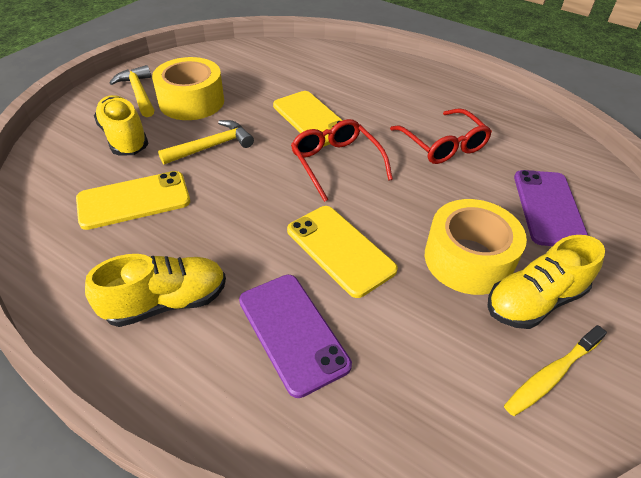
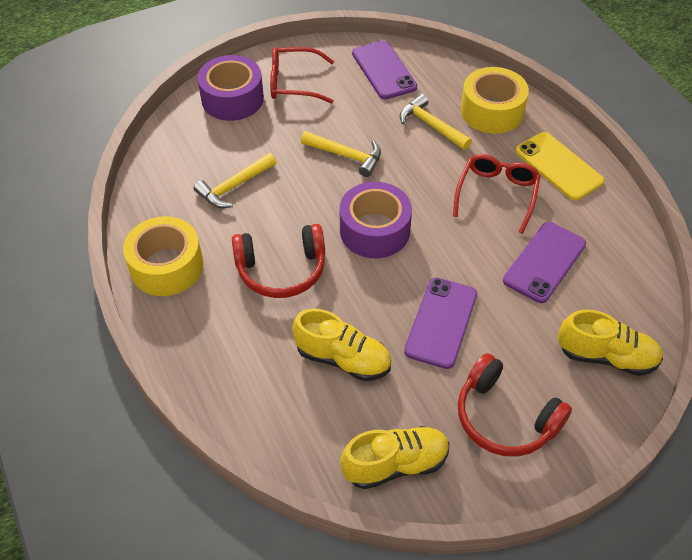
purple phone: 2 -> 3
purple tape: 0 -> 2
red headphones: 0 -> 2
yellow hammer: 2 -> 3
yellow phone: 3 -> 1
yellow toothbrush: 1 -> 0

